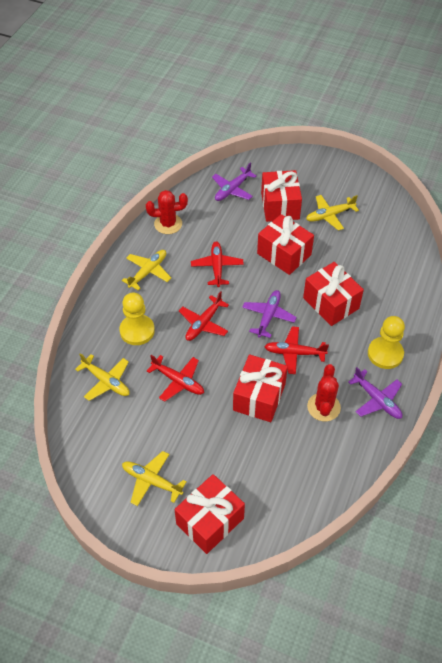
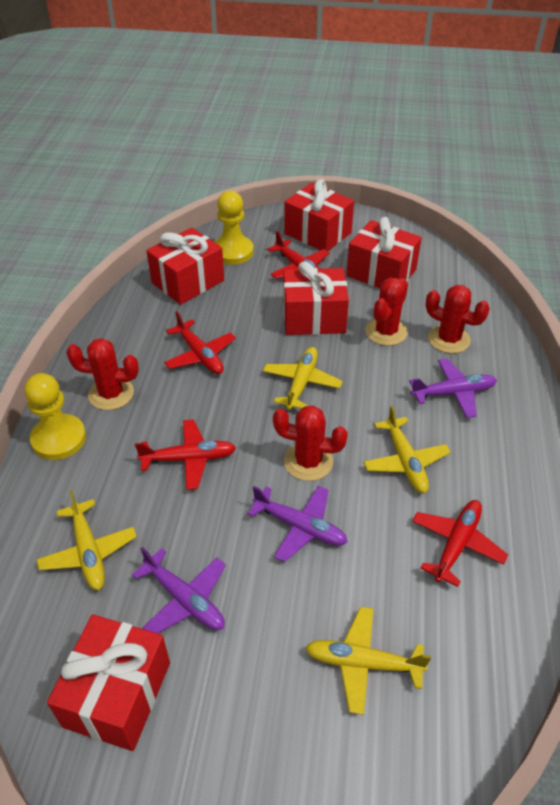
red cactus: 2 -> 4

